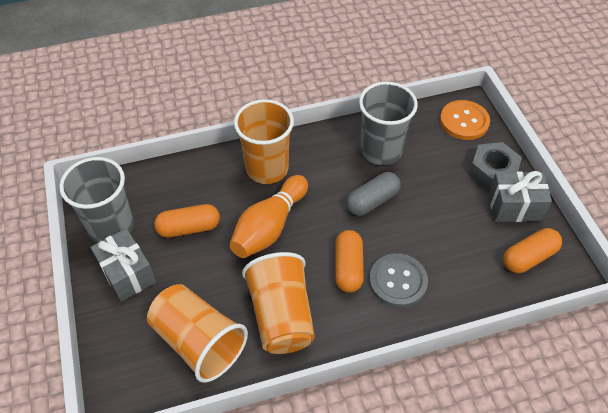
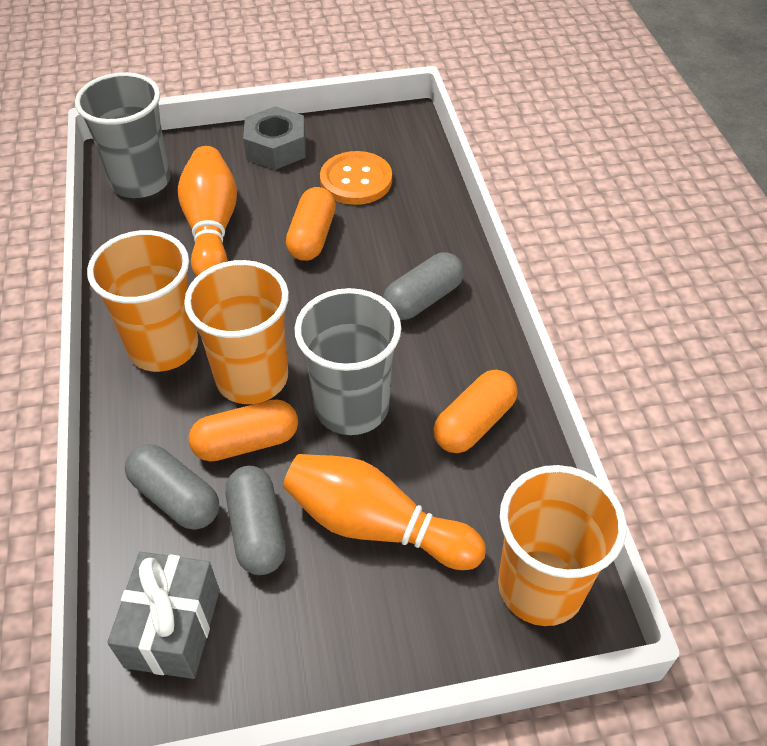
grey button: 1 -> 0
grey capsule: 1 -> 3
grey gift: 2 -> 1
orange bowling pin: 1 -> 2

